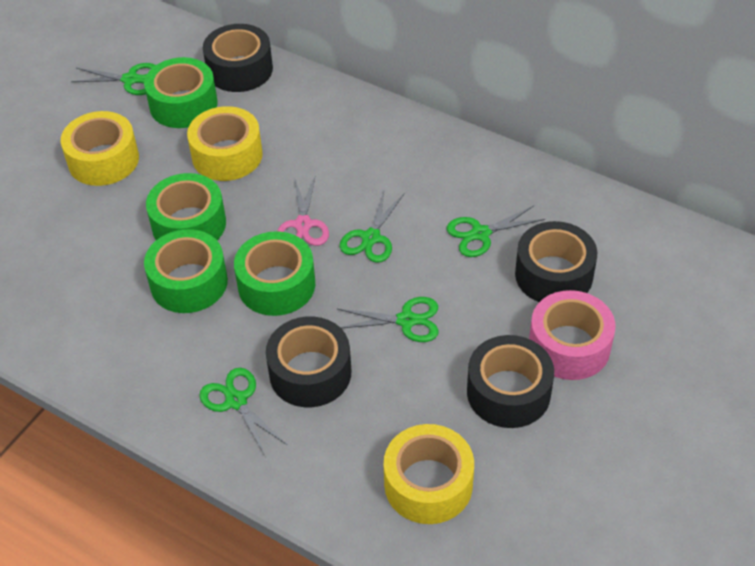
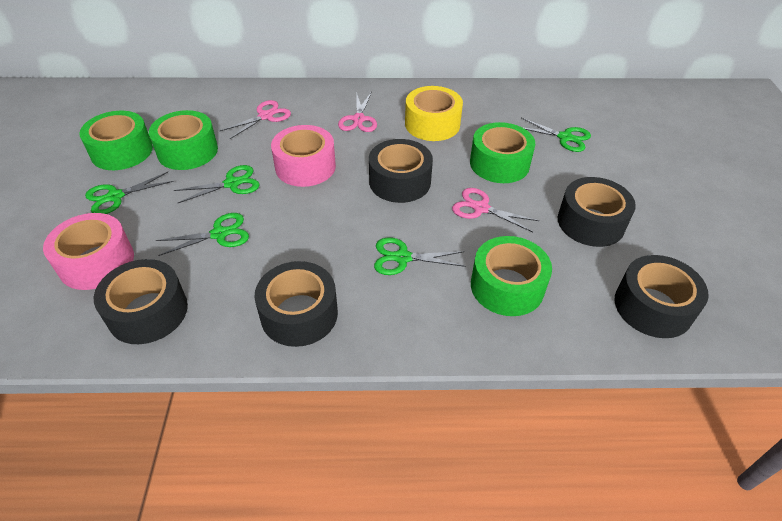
black tape: 4 -> 5
pink scissors: 1 -> 3
pink tape: 1 -> 2
yellow tape: 3 -> 1

